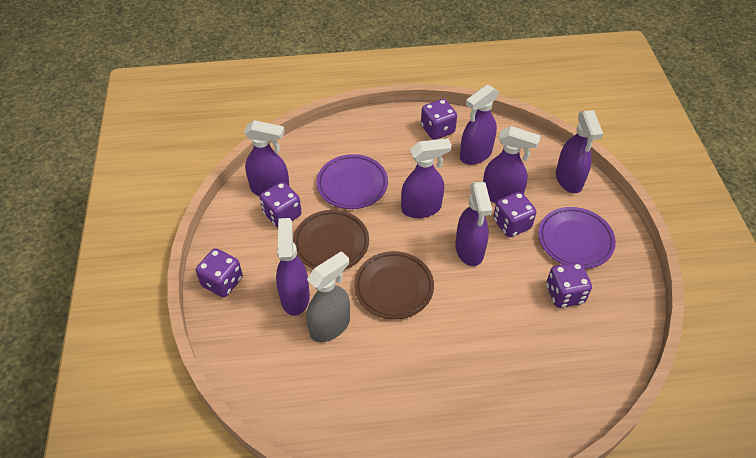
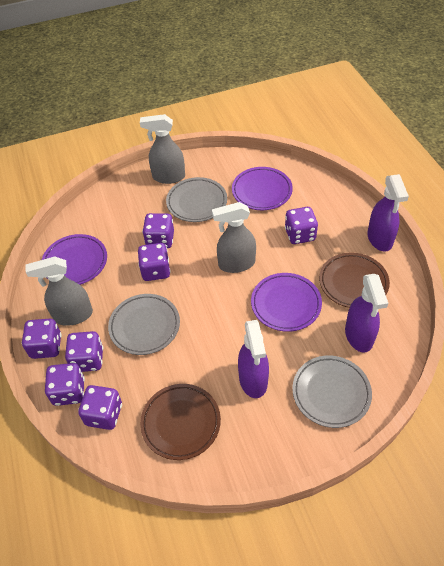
grey plate: 0 -> 3
grey spray bottle: 1 -> 3
purple dice: 5 -> 7
purple plate: 2 -> 3
purple spray bottle: 7 -> 3

